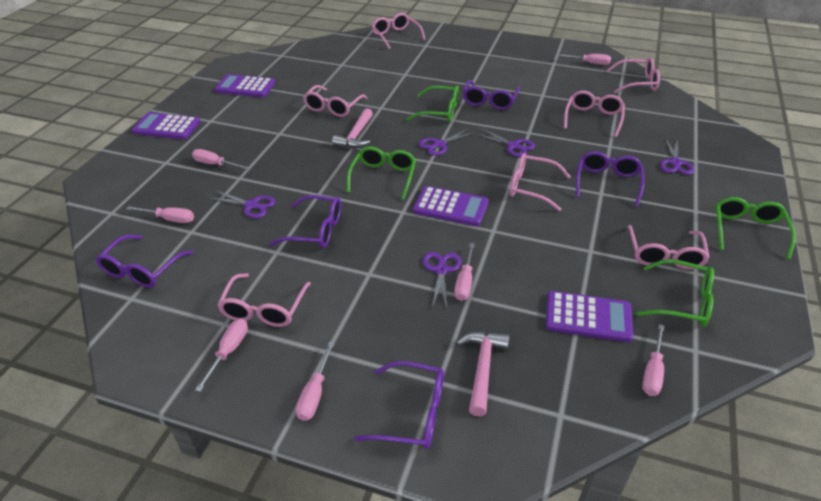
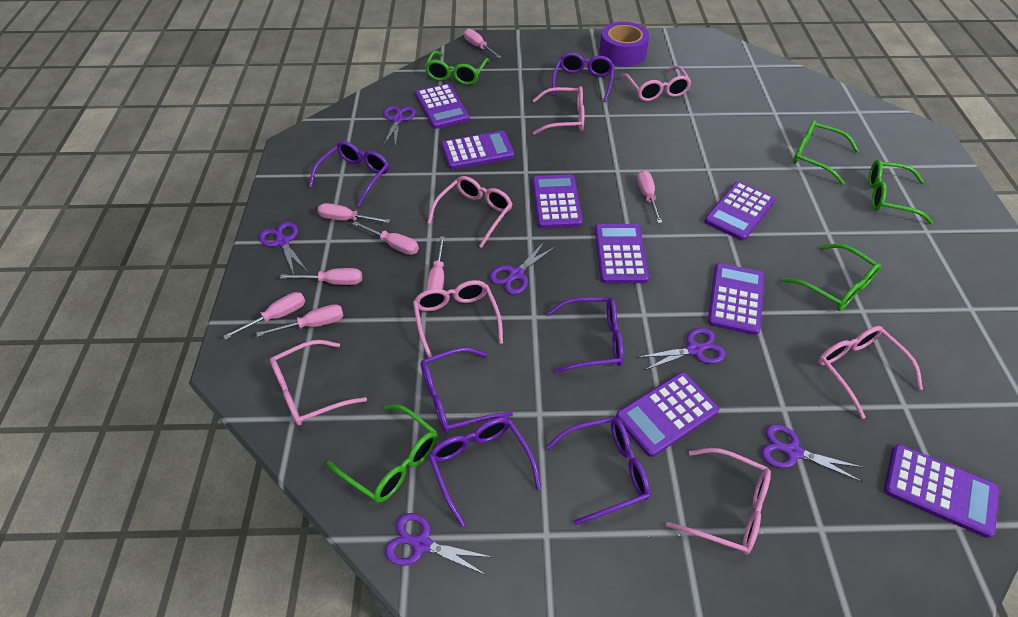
green glasses: 4 -> 5
pink hammer: 2 -> 0
pink screwdriver: 7 -> 8
purple calculator: 4 -> 8
purple glasses: 5 -> 6
purple scissors: 5 -> 6
purple tape: 0 -> 1

